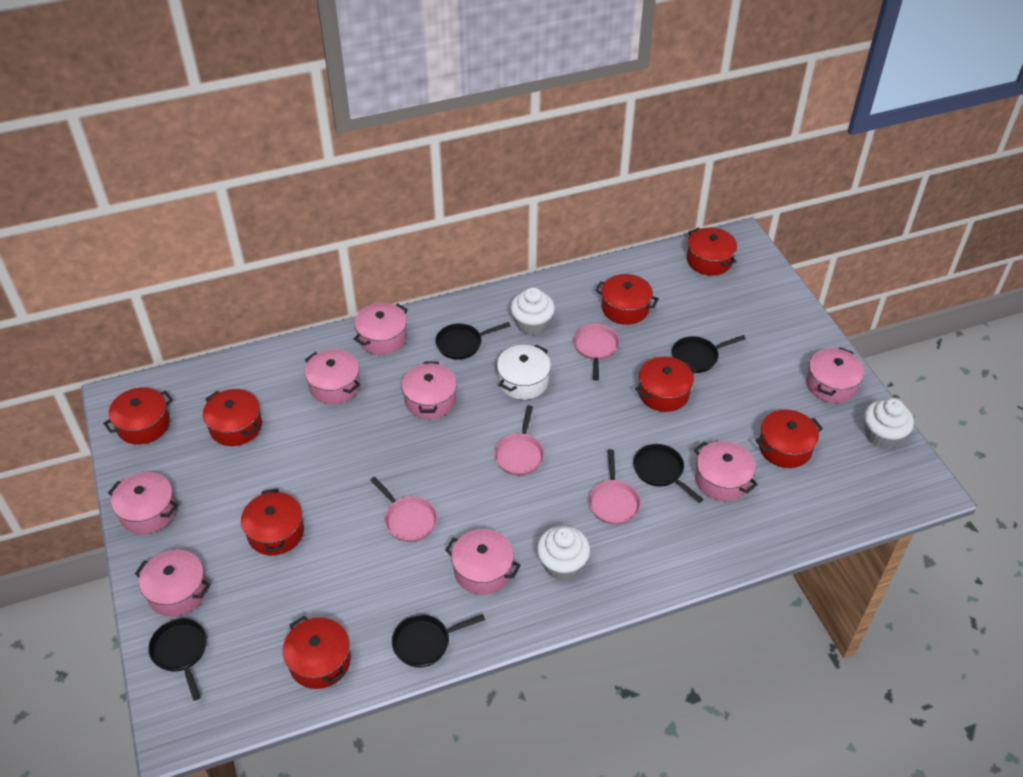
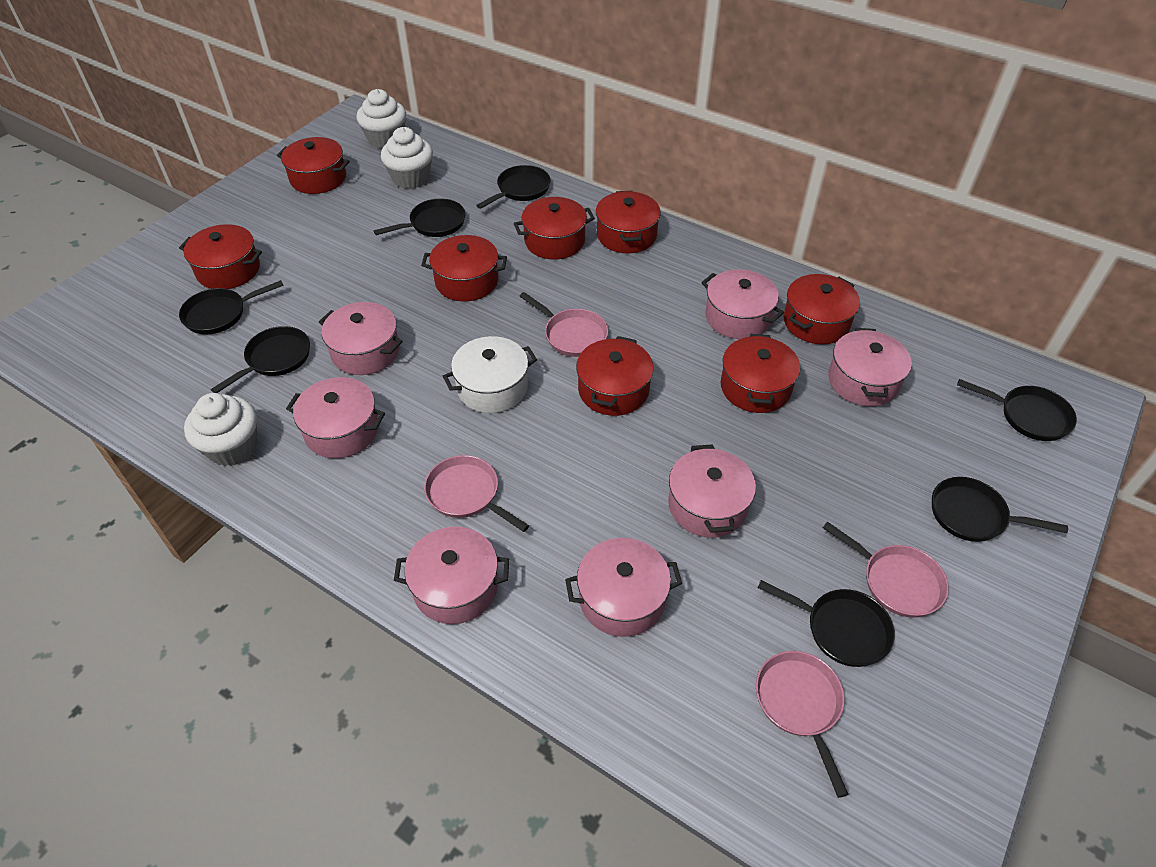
black pan: 5 -> 7
pink pot: 8 -> 7

